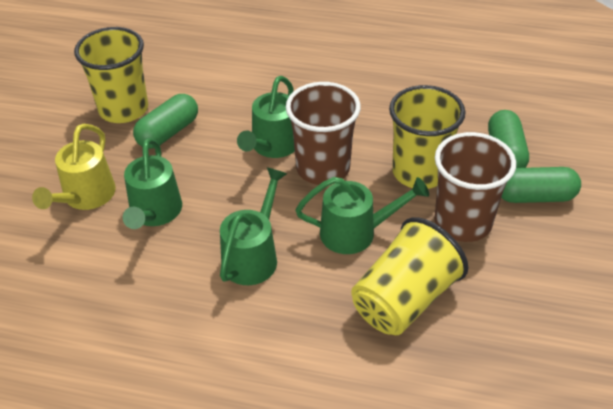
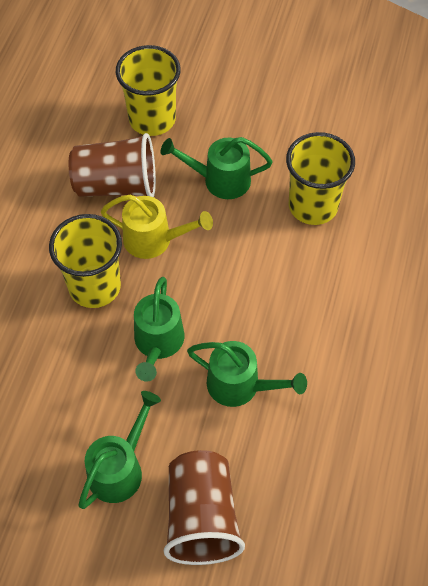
green capsule: 3 -> 0

